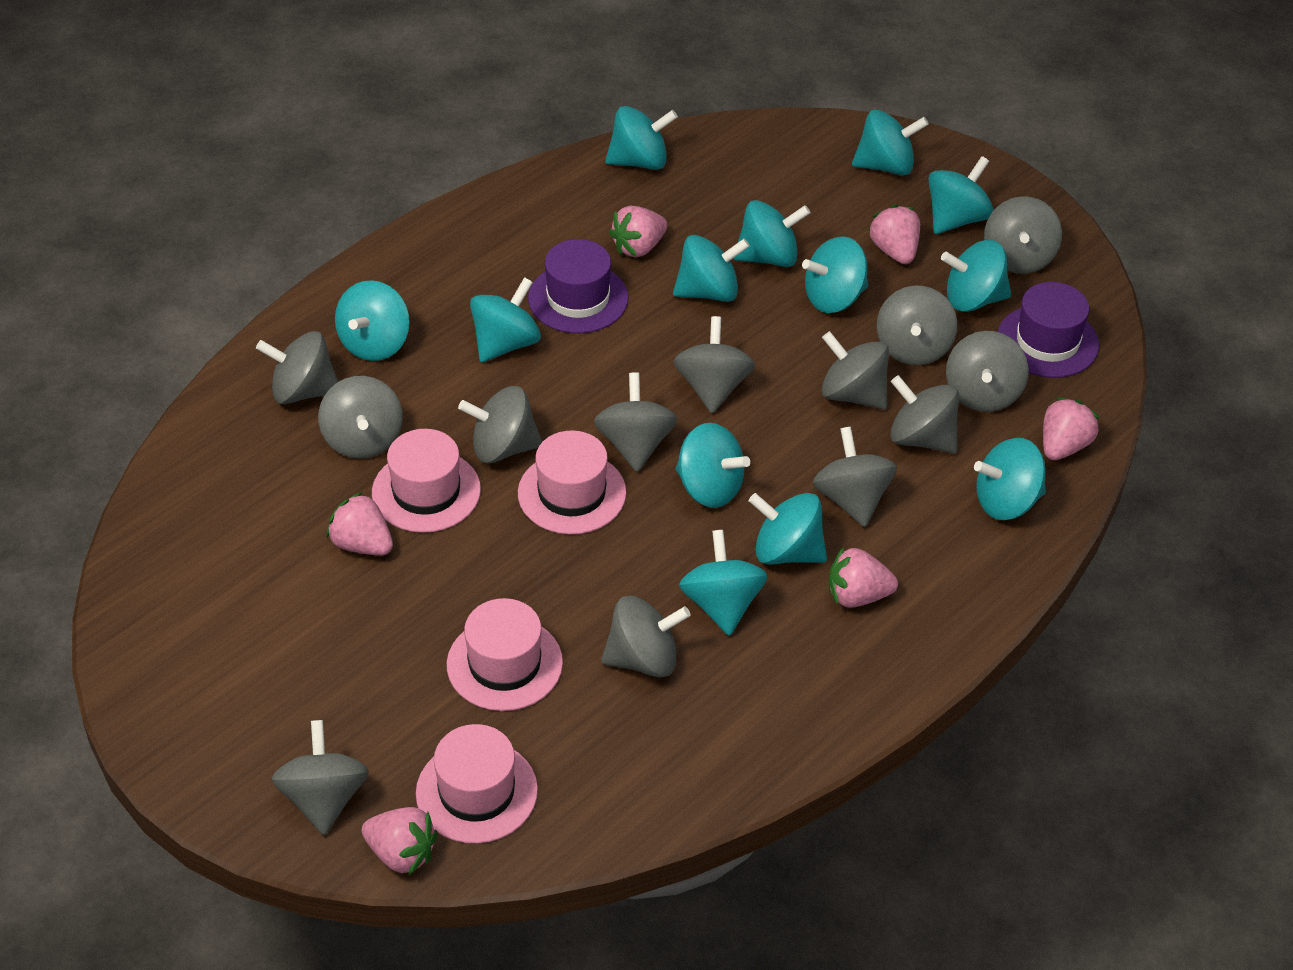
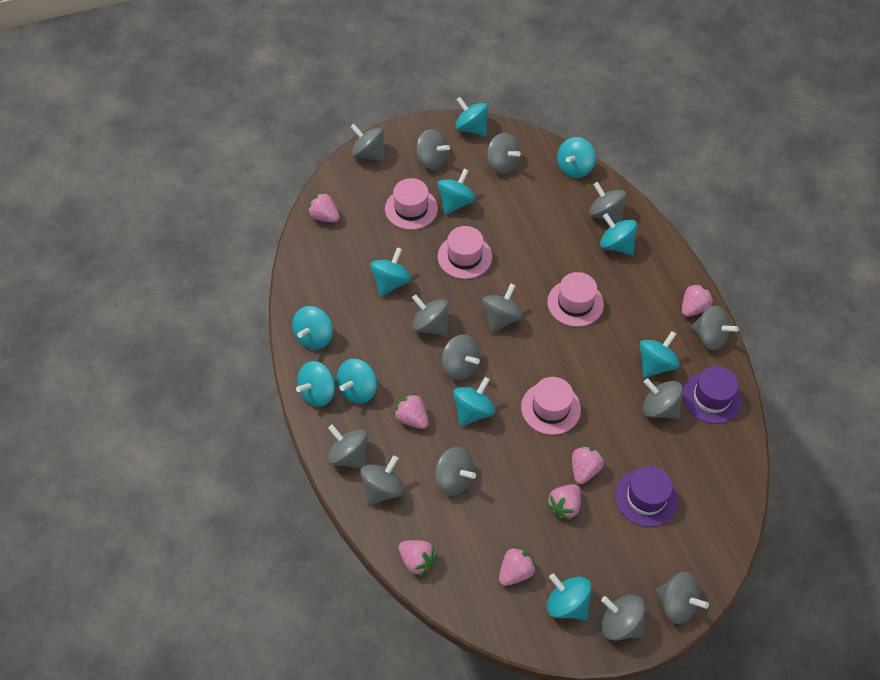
grey spinning top: 13 -> 14
pink strawberry: 6 -> 7
turquoise spinning top: 13 -> 11

